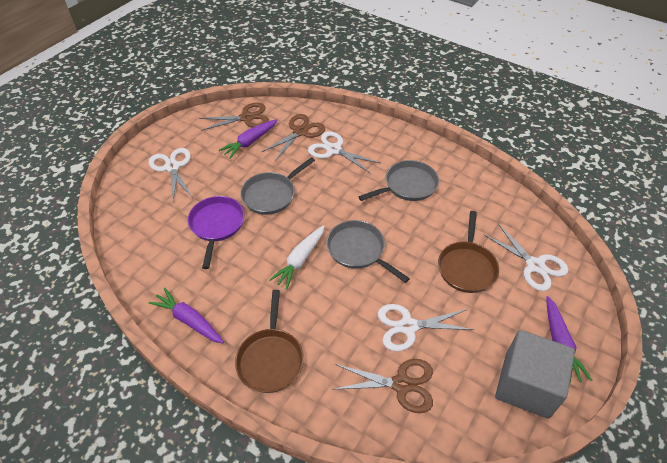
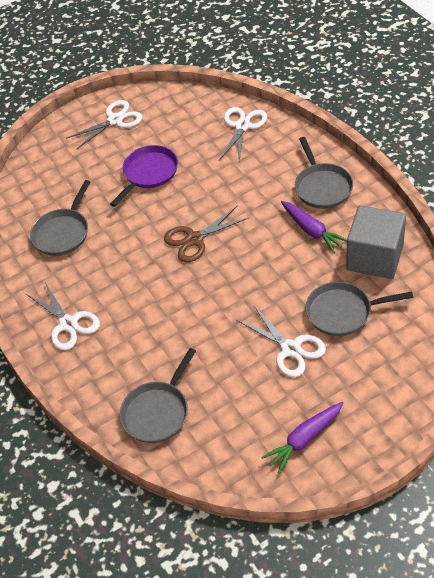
brown pan: 2 -> 0
brown scissors: 3 -> 1
grey pan: 3 -> 4
purple carrot: 3 -> 2
white carrot: 1 -> 0

